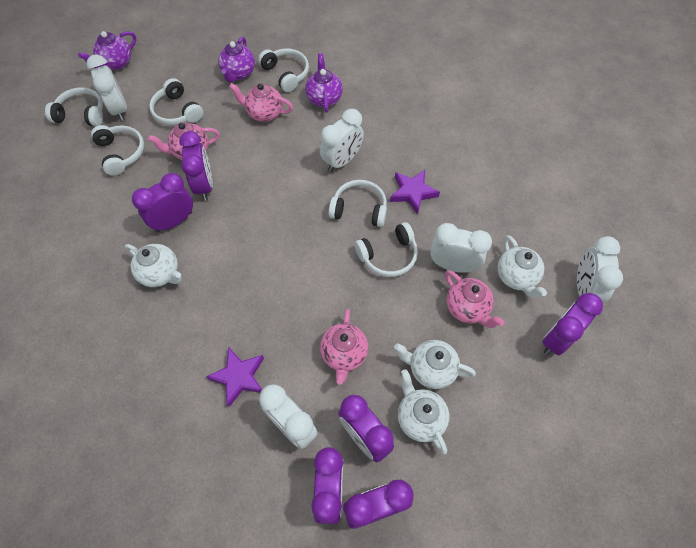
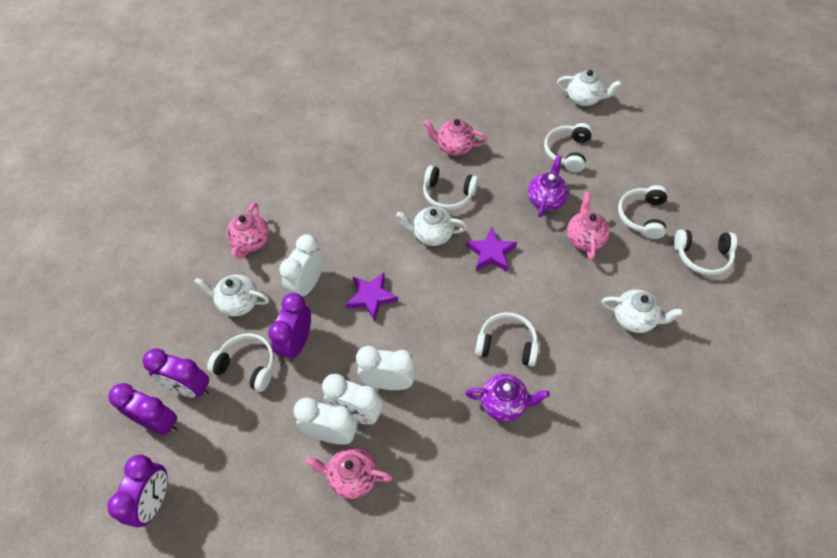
purple clock: 6 -> 4
purple teapot: 3 -> 2
white clock: 5 -> 4

